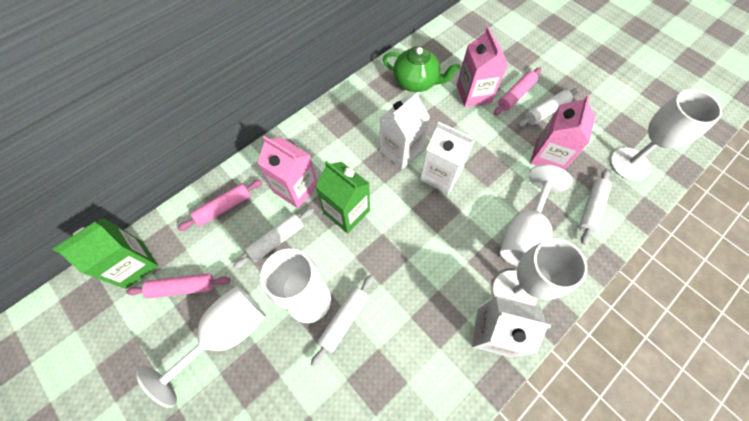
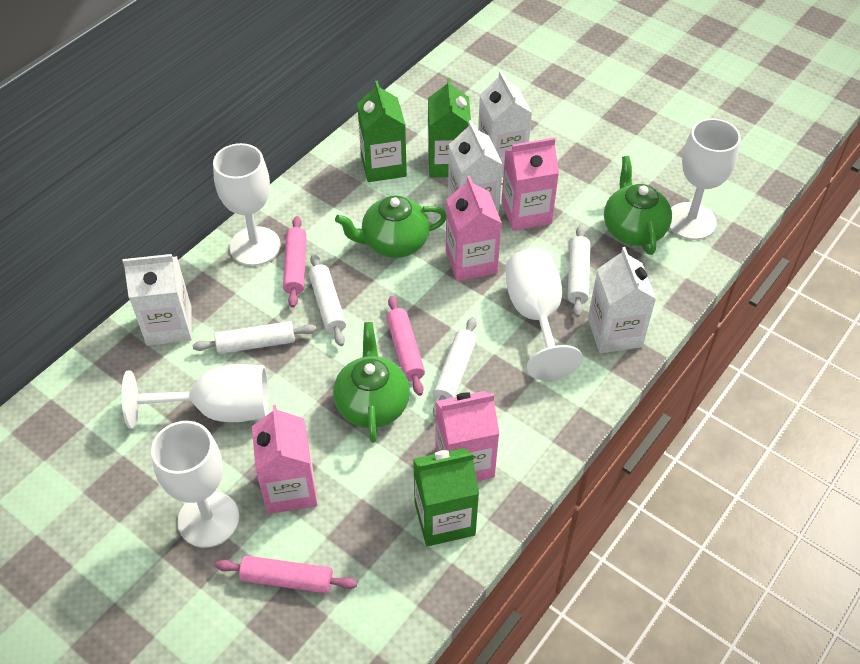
green carton: 2 -> 3
green teapot: 1 -> 3
pink carton: 3 -> 4
white carton: 3 -> 4

